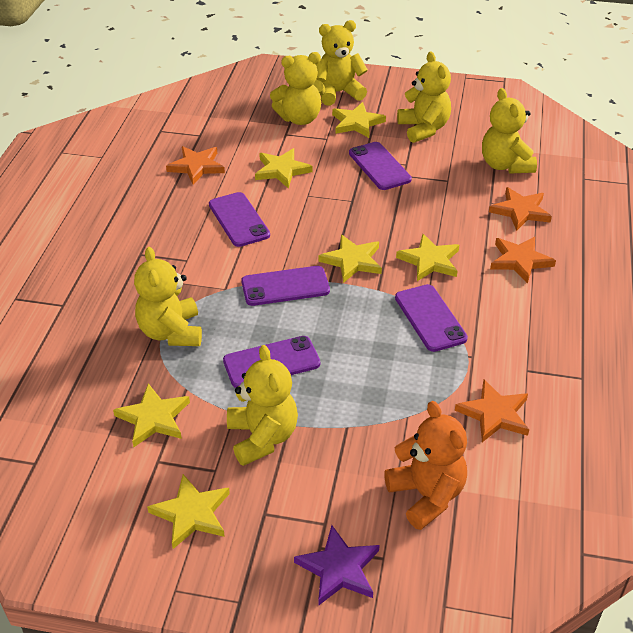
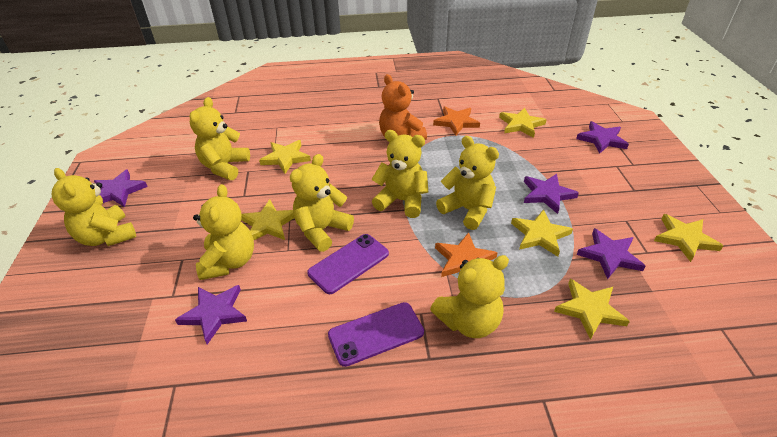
orange star: 4 -> 2
purple phone: 5 -> 2
purple star: 1 -> 5
yellow teddy bear: 6 -> 7

